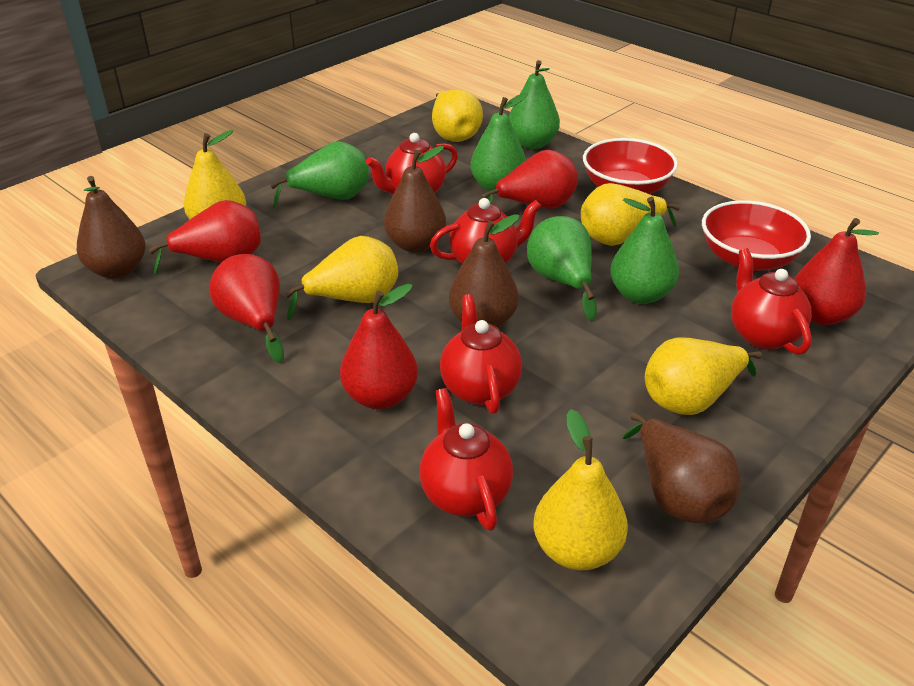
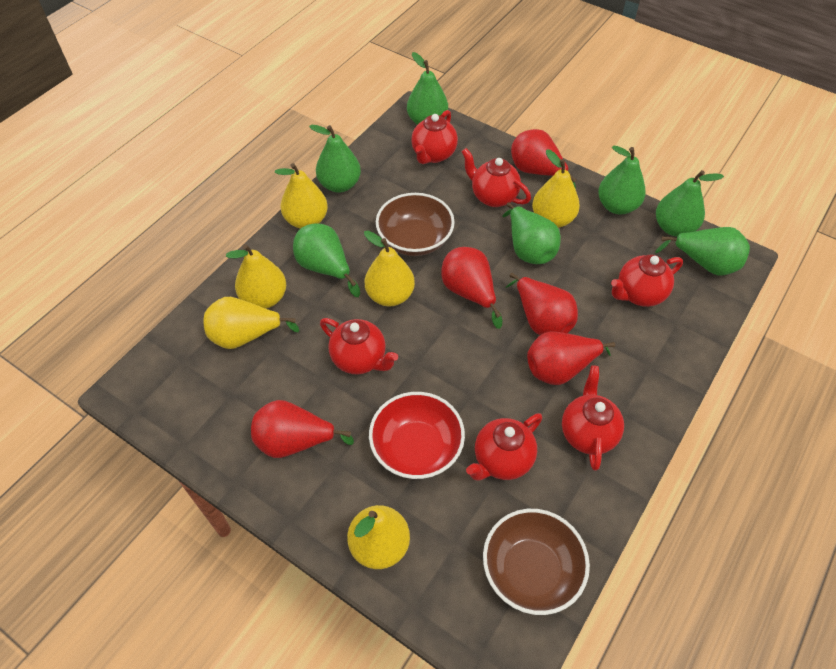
brown bowl: 0 -> 2
brown pear: 4 -> 0
green pear: 5 -> 7
red bowl: 2 -> 1
red teapot: 5 -> 6

